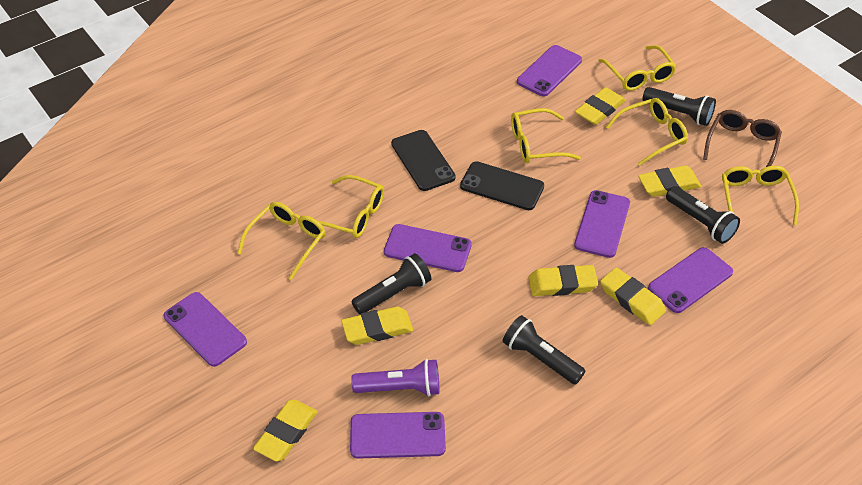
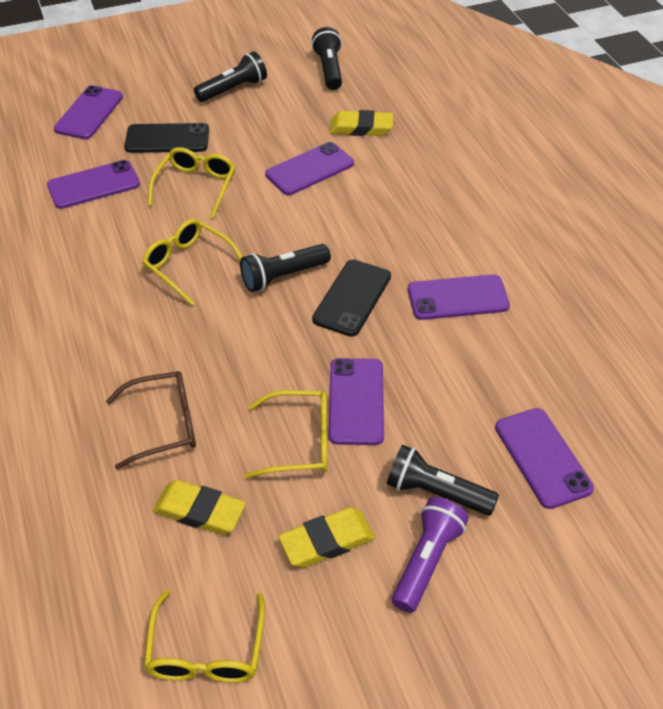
yellow eraser: 6 -> 3
yellow glasses: 6 -> 4

